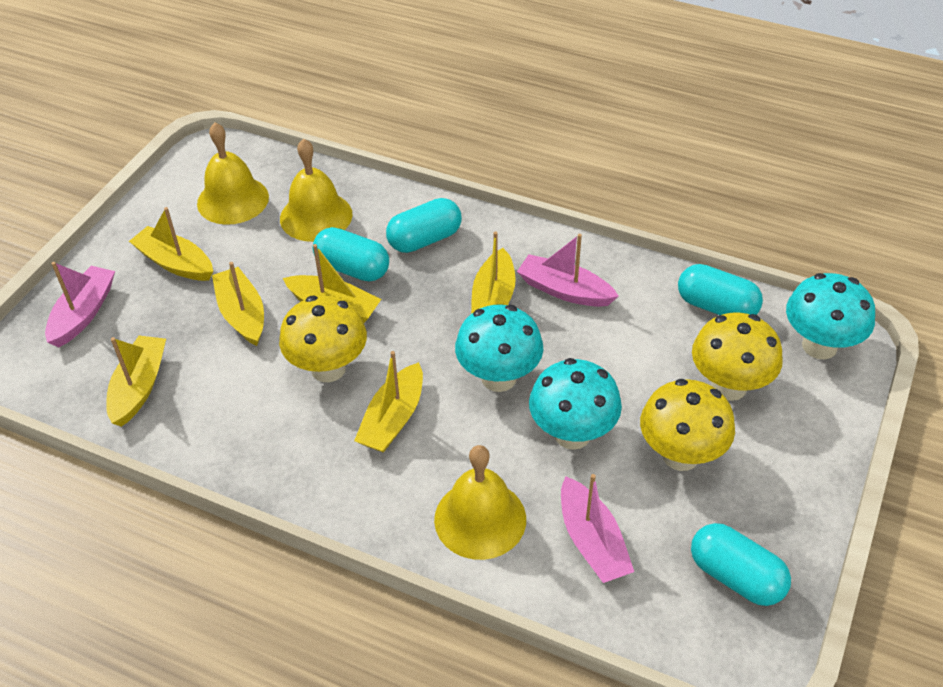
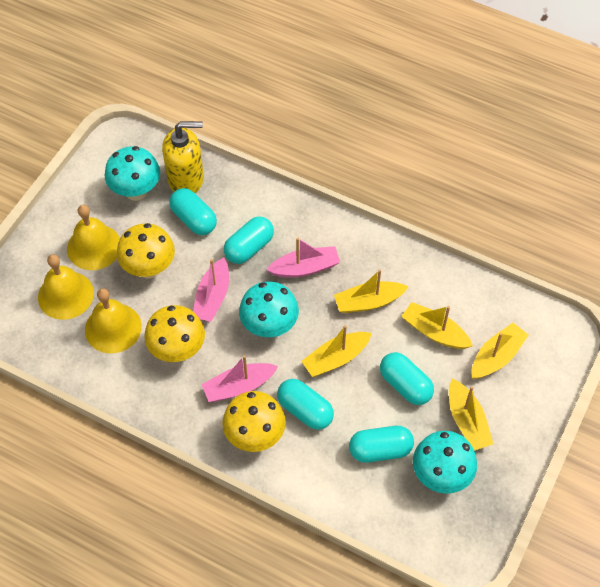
turquoise capsule: 4 -> 5
yellow boat: 6 -> 5
yellow soap dispenser: 0 -> 1

